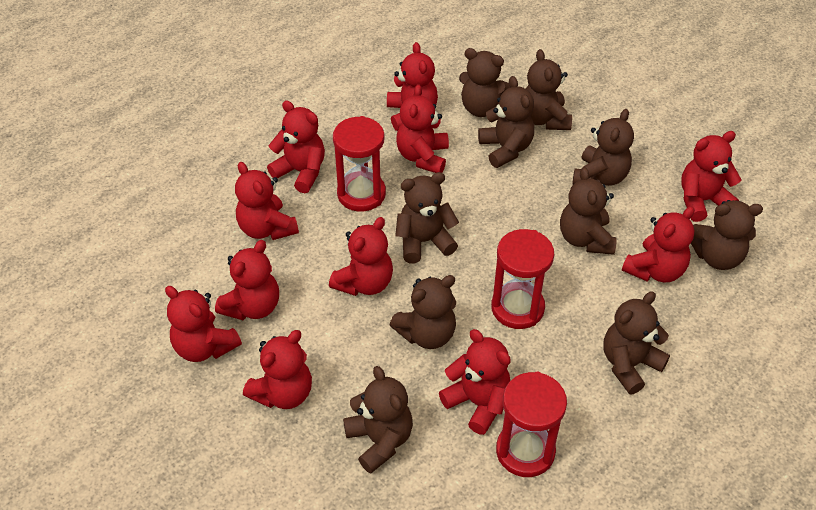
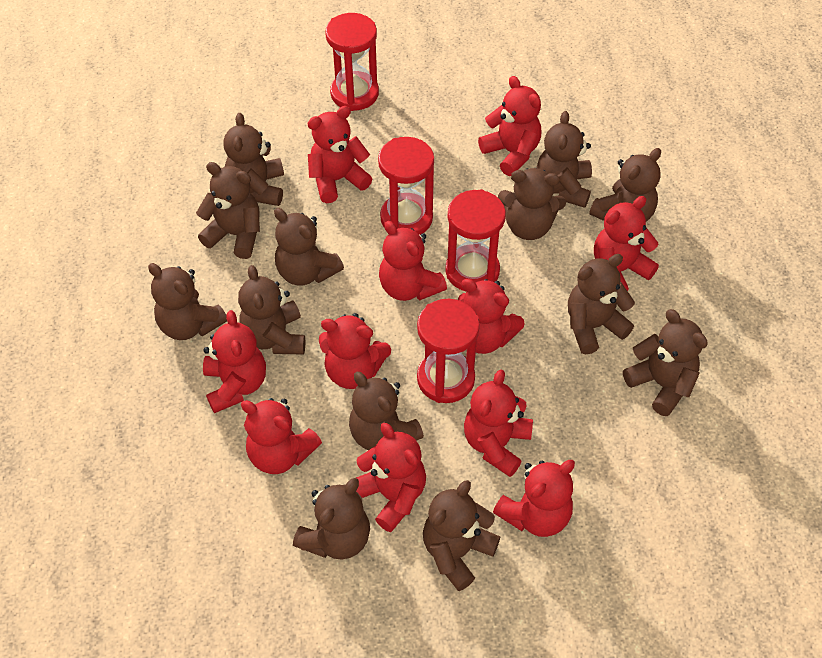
brown teddy bear: 10 -> 13
red hourglass: 3 -> 4

